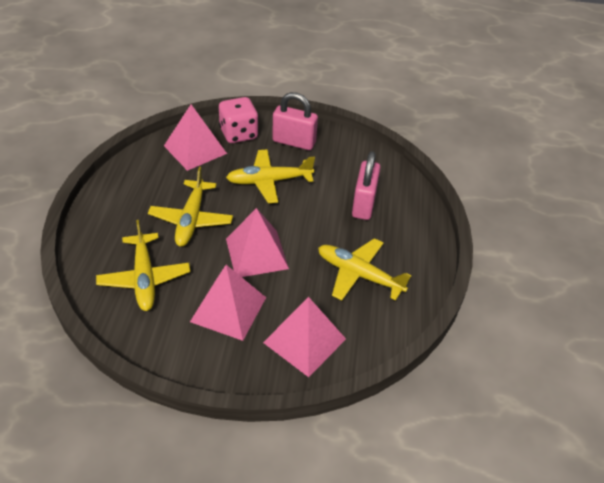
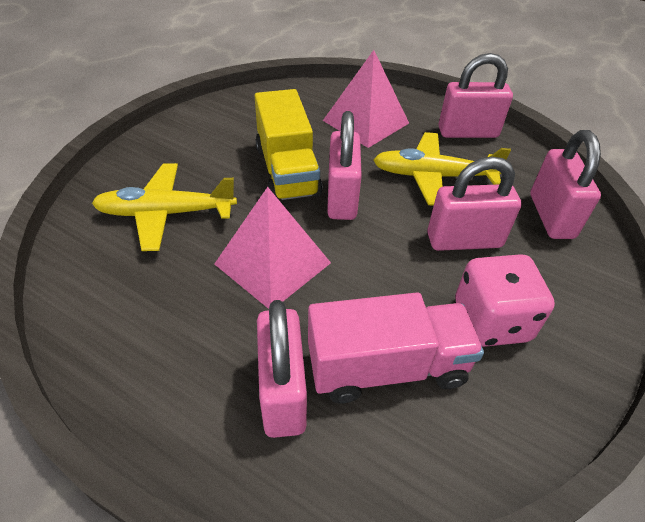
pink padlock: 2 -> 5
pink pyramid: 4 -> 2
pink truck: 0 -> 1
yellow plane: 4 -> 2
yellow truck: 0 -> 1

